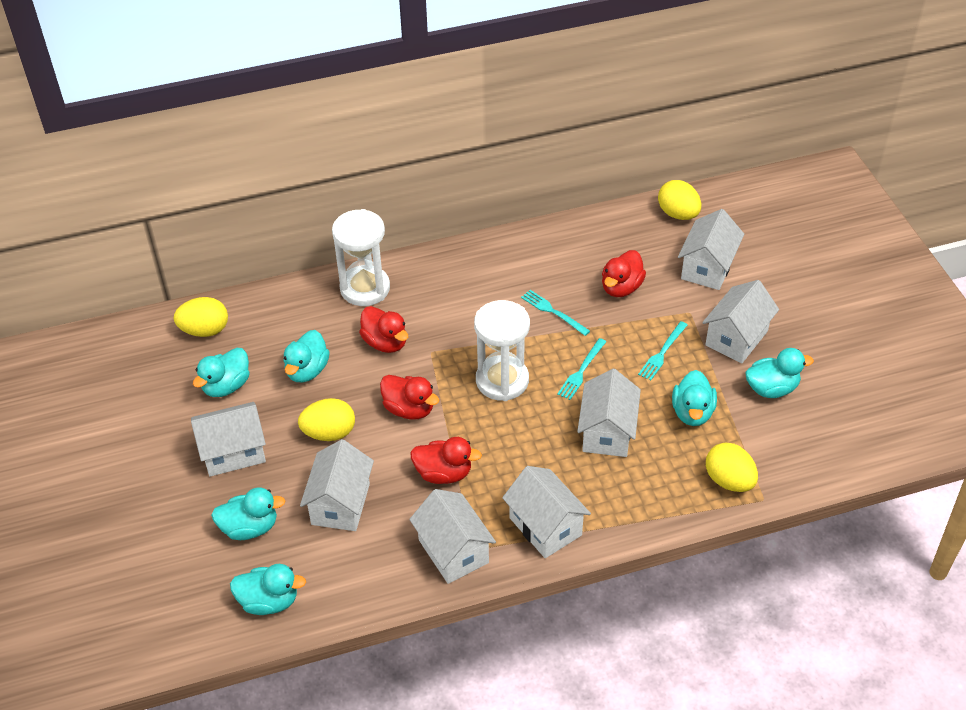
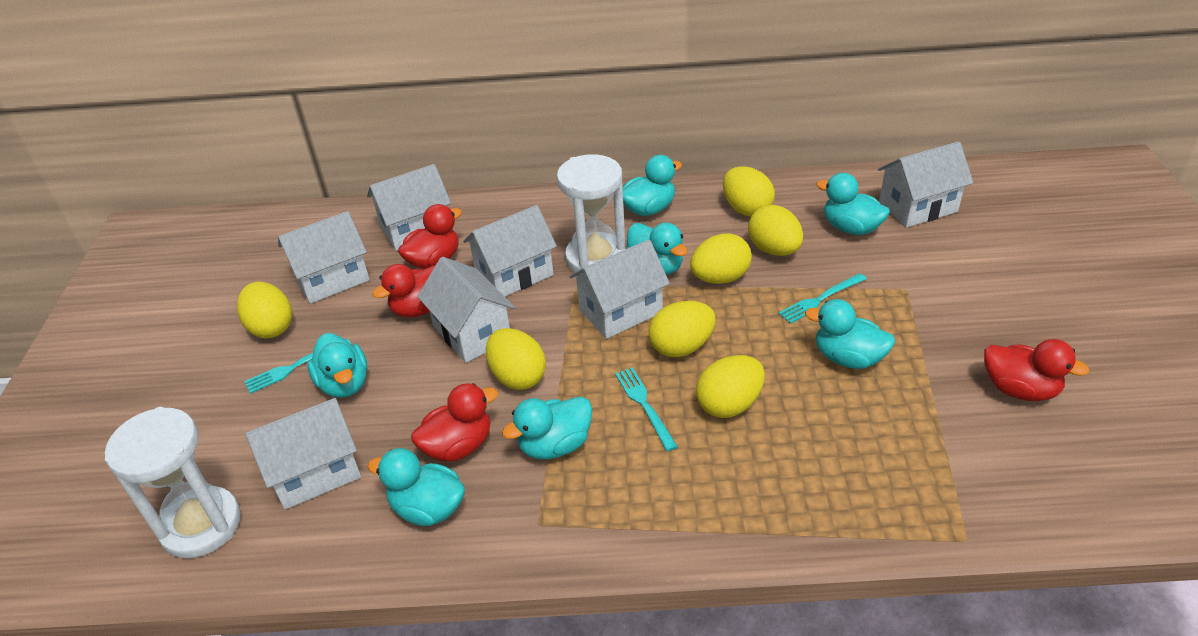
turquoise duck: 6 -> 7
yellow egg: 4 -> 7

